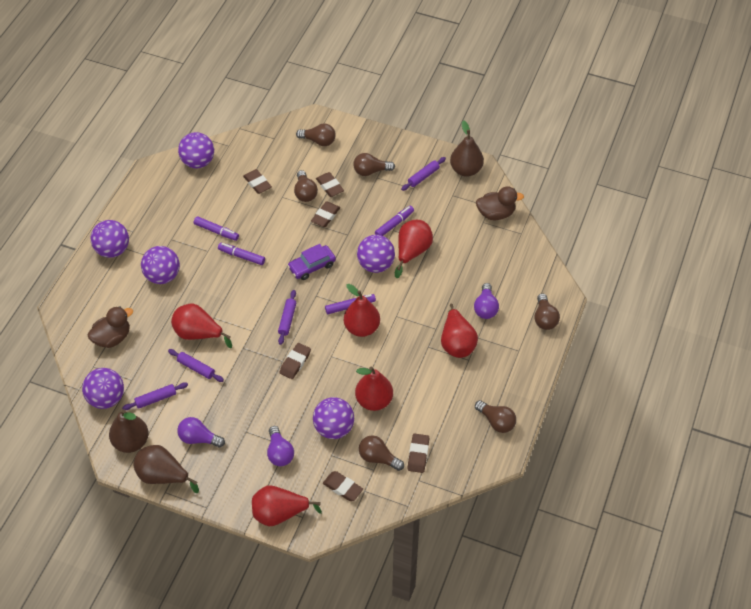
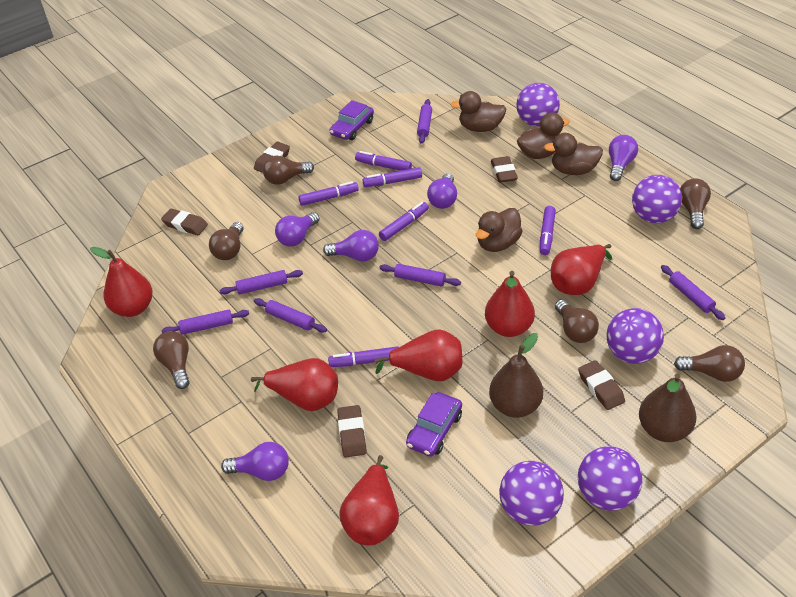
brown duck: 2 -> 4
brown eraser: 6 -> 5
brown pear: 3 -> 2
purple ball: 6 -> 5
purple car: 1 -> 2
purple light bulb: 3 -> 5
purple marker: 4 -> 6
purple rolling pin: 4 -> 6

